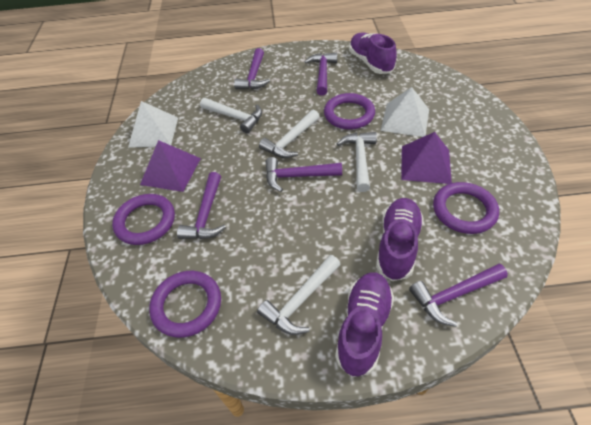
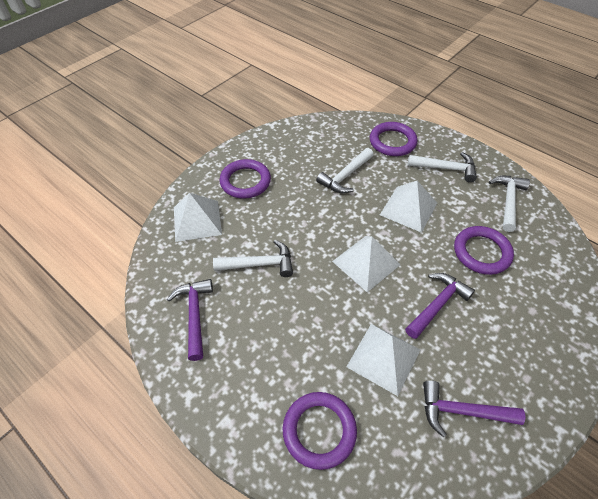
purple hammer: 5 -> 3
purple pyramid: 2 -> 0
purple shoe: 3 -> 0
white pyramid: 2 -> 4

